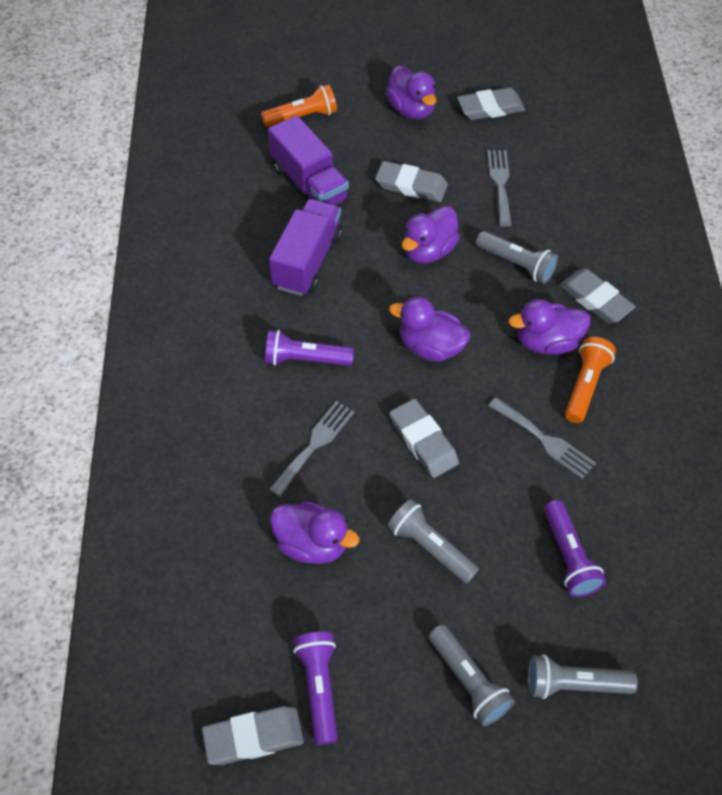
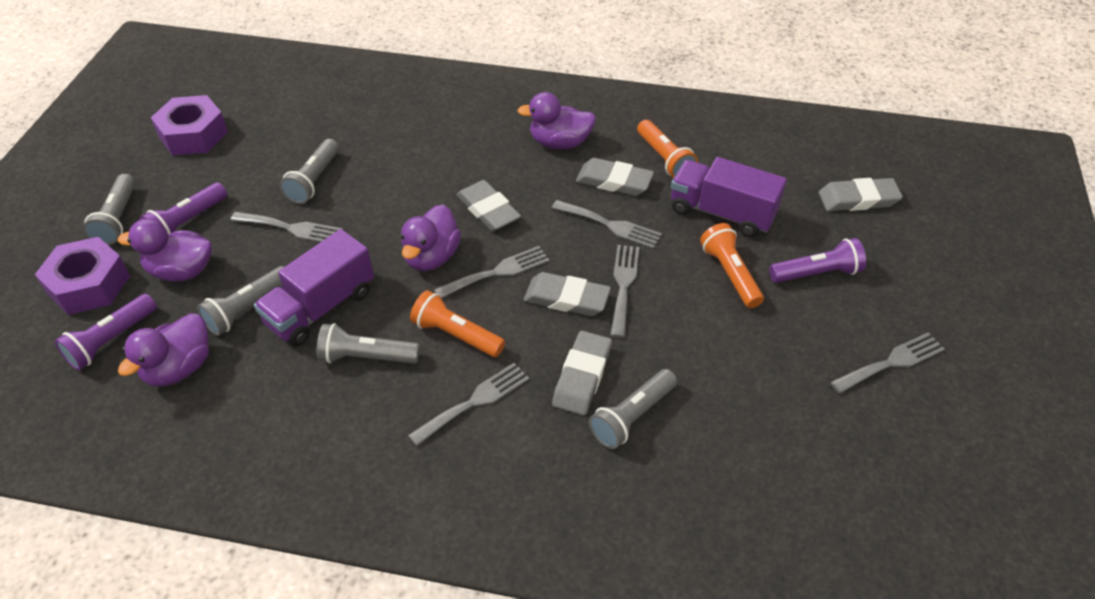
grey flashlight: 4 -> 5
grey fork: 3 -> 6
orange flashlight: 2 -> 3
purple duck: 5 -> 4
purple nut: 0 -> 2

